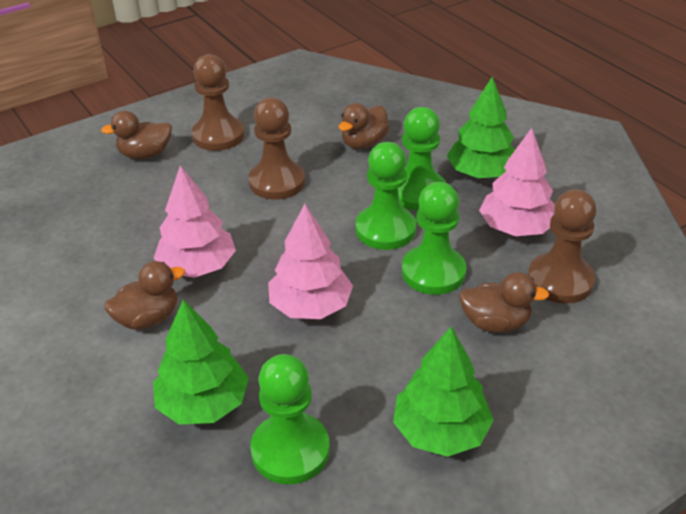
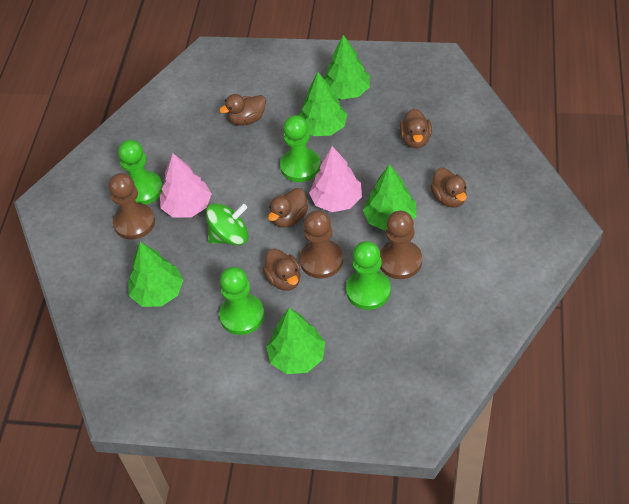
brown duck: 4 -> 5
green spinning top: 0 -> 1
green tree: 3 -> 5
pink tree: 3 -> 2

